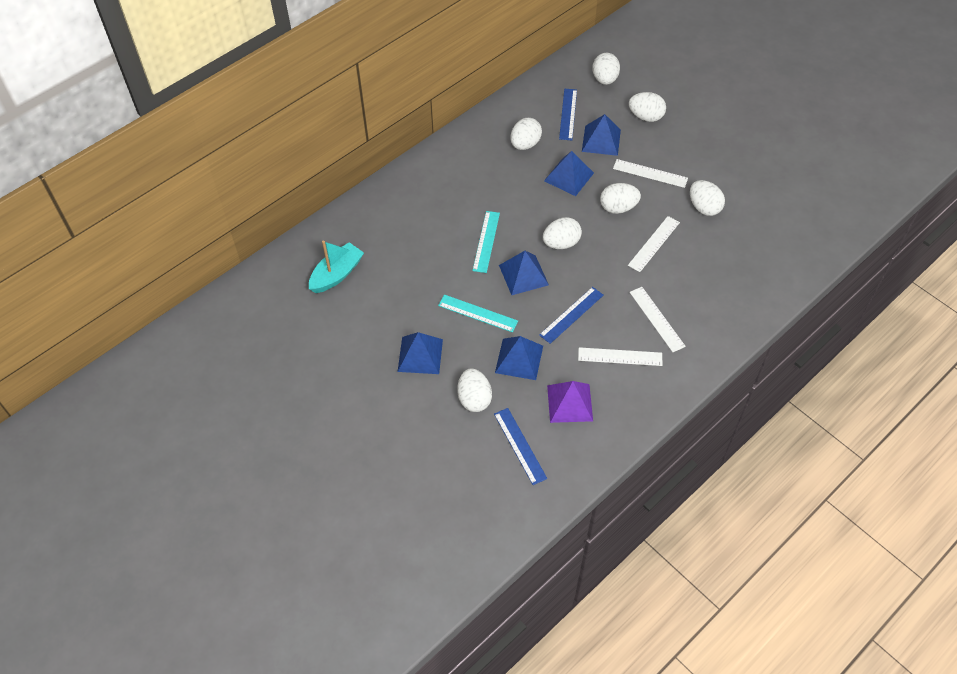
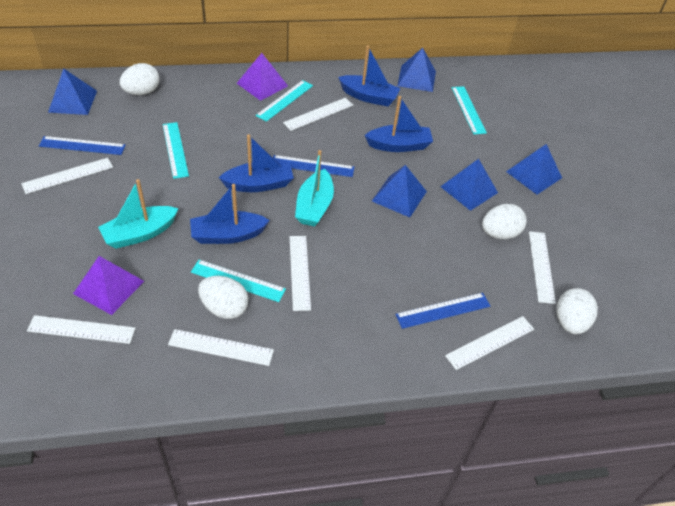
blue boat: 0 -> 4
purple pyramid: 1 -> 2
turquoise boat: 1 -> 2
turquoise ruler: 2 -> 4
white egg: 7 -> 4
white ruler: 4 -> 7

